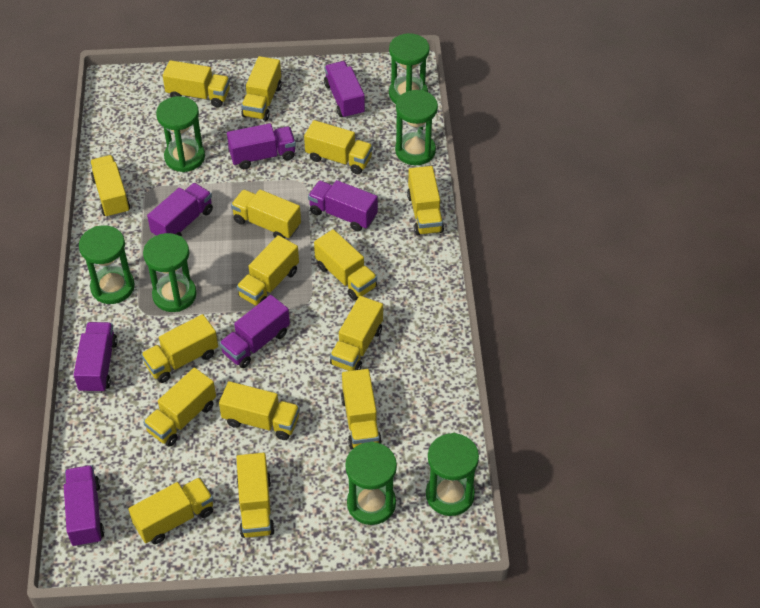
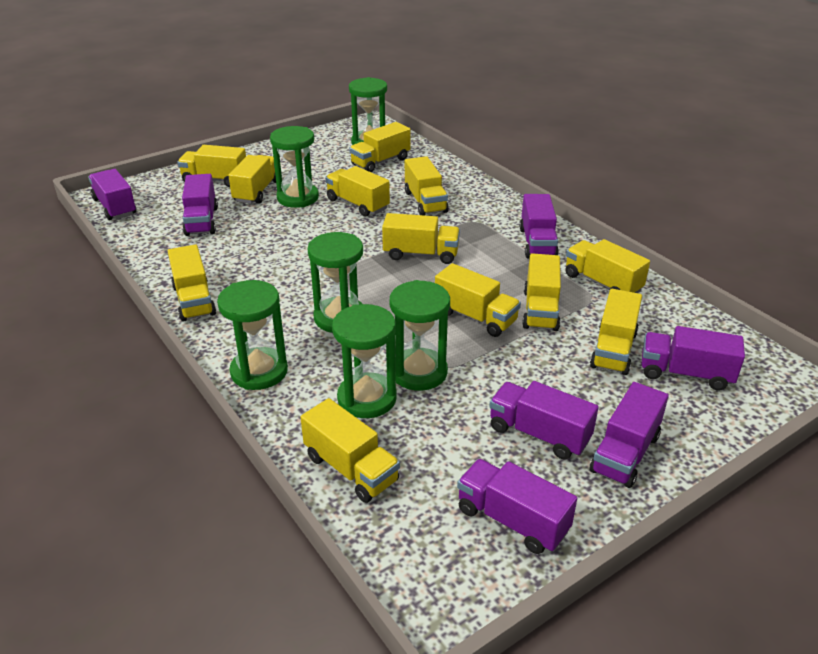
green hourglass: 7 -> 6
yellow truck: 15 -> 12

